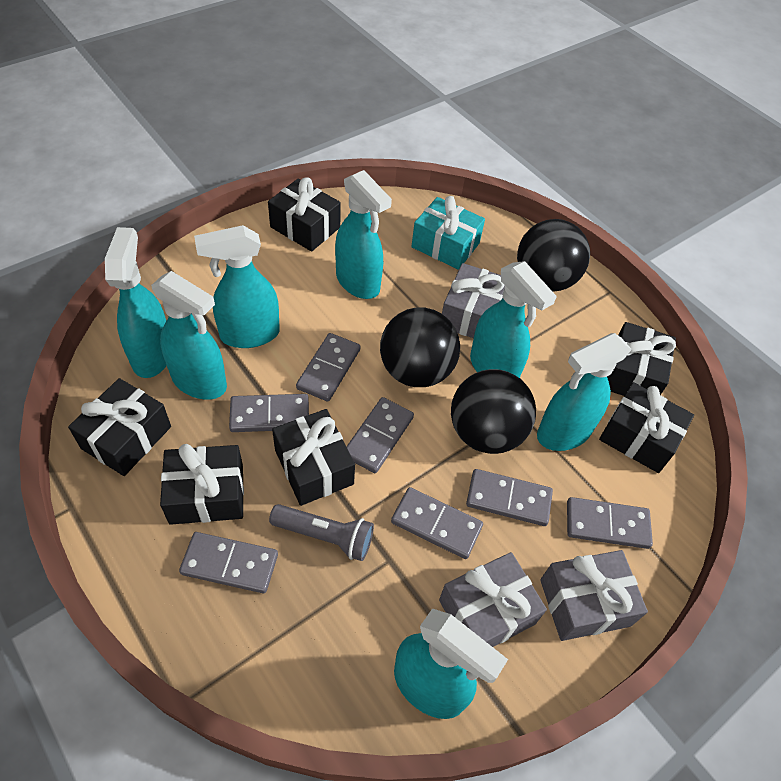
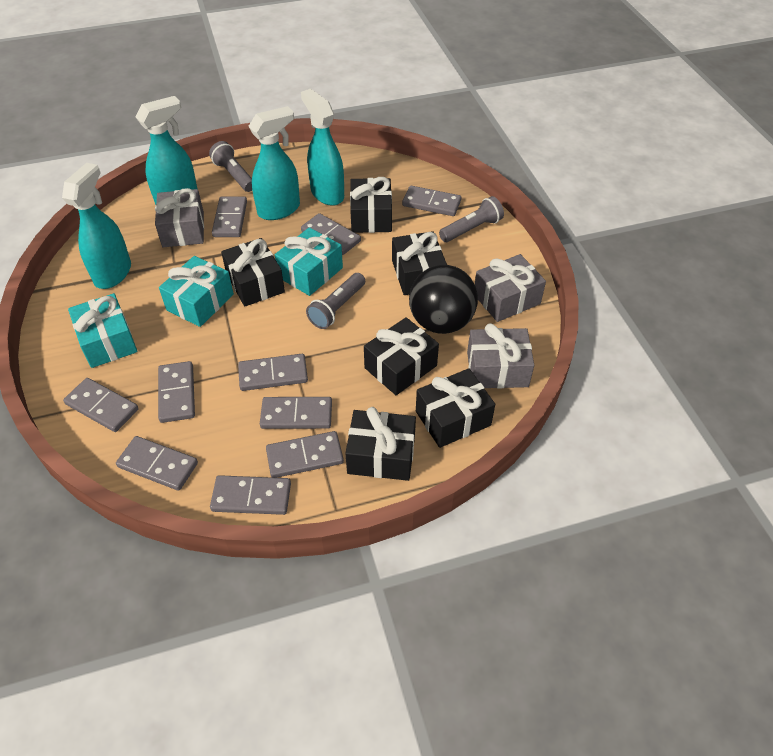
black ball: 3 -> 1
grey domino: 7 -> 10
grey flashlight: 1 -> 3
turquoise gift: 1 -> 3
turquoise spray bottle: 7 -> 4

